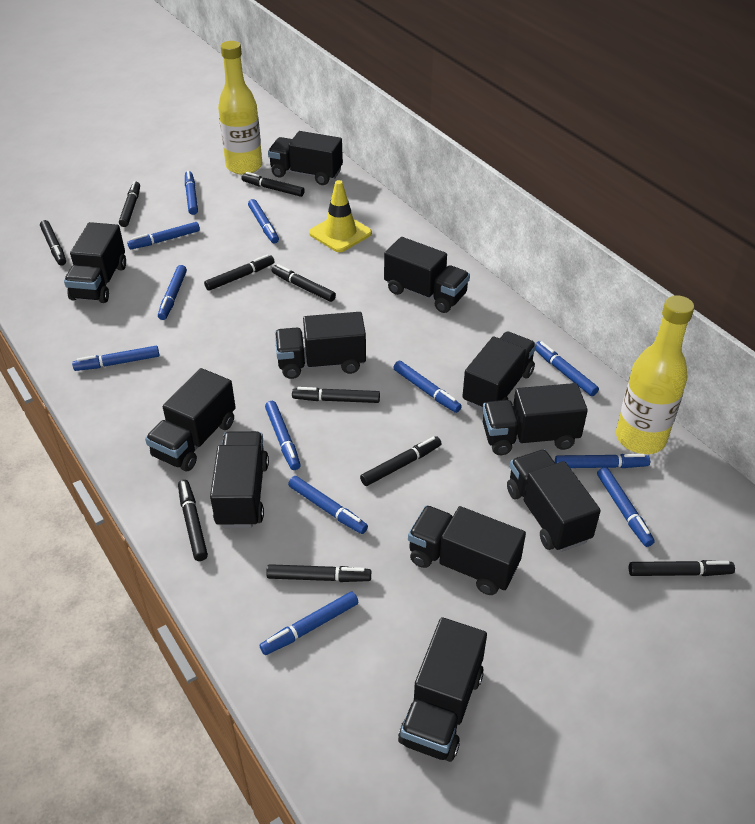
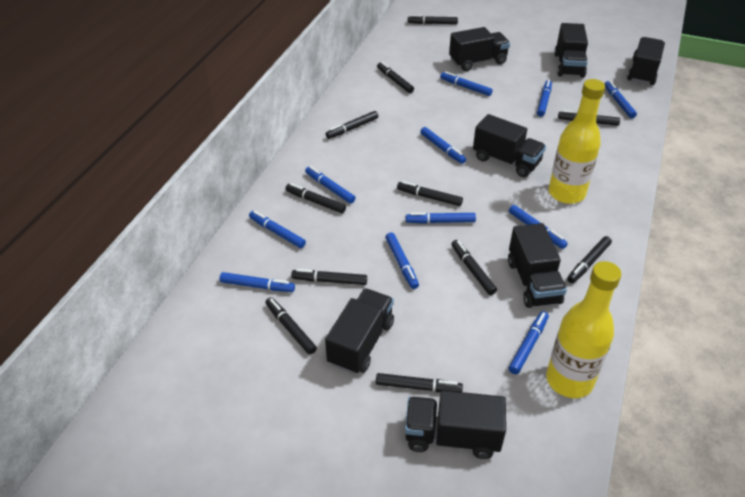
black marker: 10 -> 11
black truck: 11 -> 7
blue marker: 12 -> 11
yellow traffic cone: 1 -> 0

